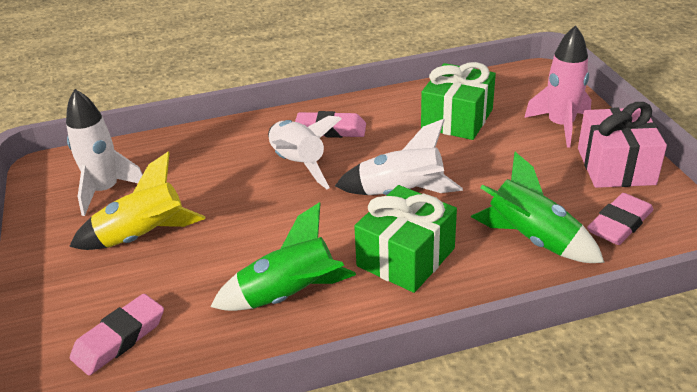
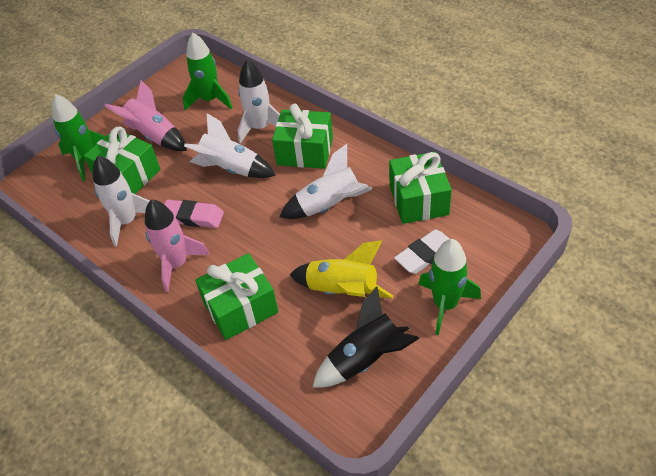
black rocket: 0 -> 1
green gift: 2 -> 4
green rocket: 2 -> 3
pink eraser: 3 -> 1
pink gift: 1 -> 0
pink rocket: 1 -> 2
white eraser: 0 -> 1
white rocket: 3 -> 4

